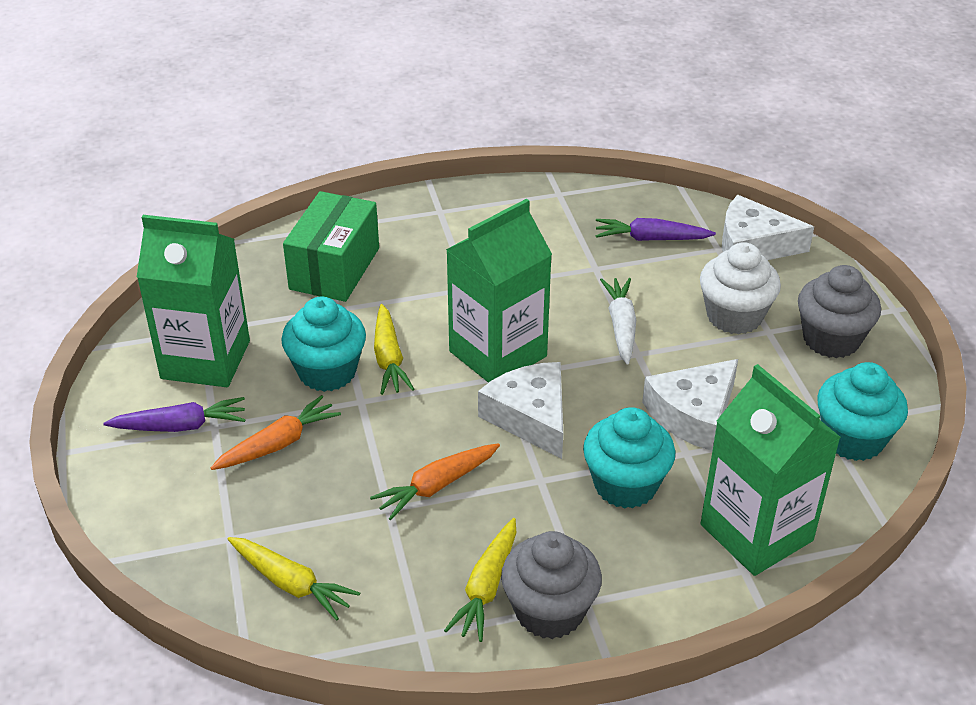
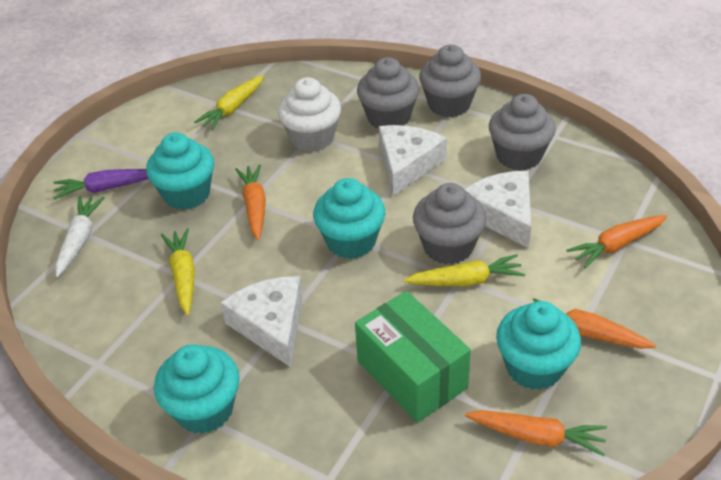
green carton: 3 -> 0
grey cupcake: 2 -> 4
orange carrot: 2 -> 4
purple carrot: 2 -> 1
turquoise cupcake: 3 -> 4

